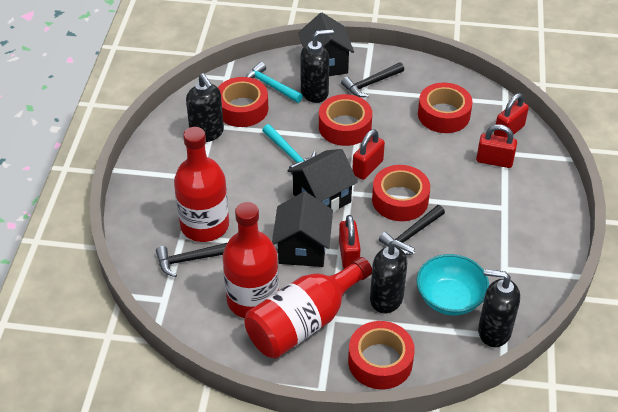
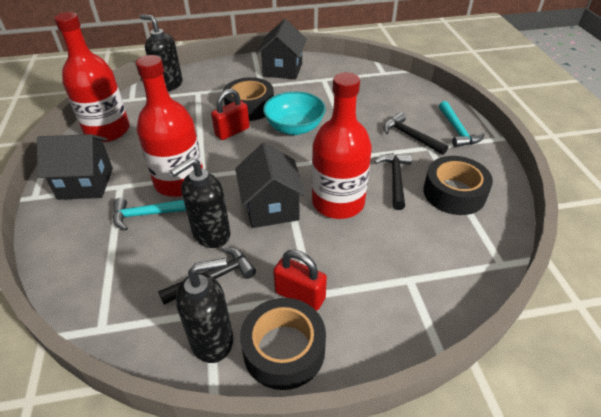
black soap dispenser: 4 -> 3
black tape: 0 -> 3
red padlock: 4 -> 2
red tape: 5 -> 0

